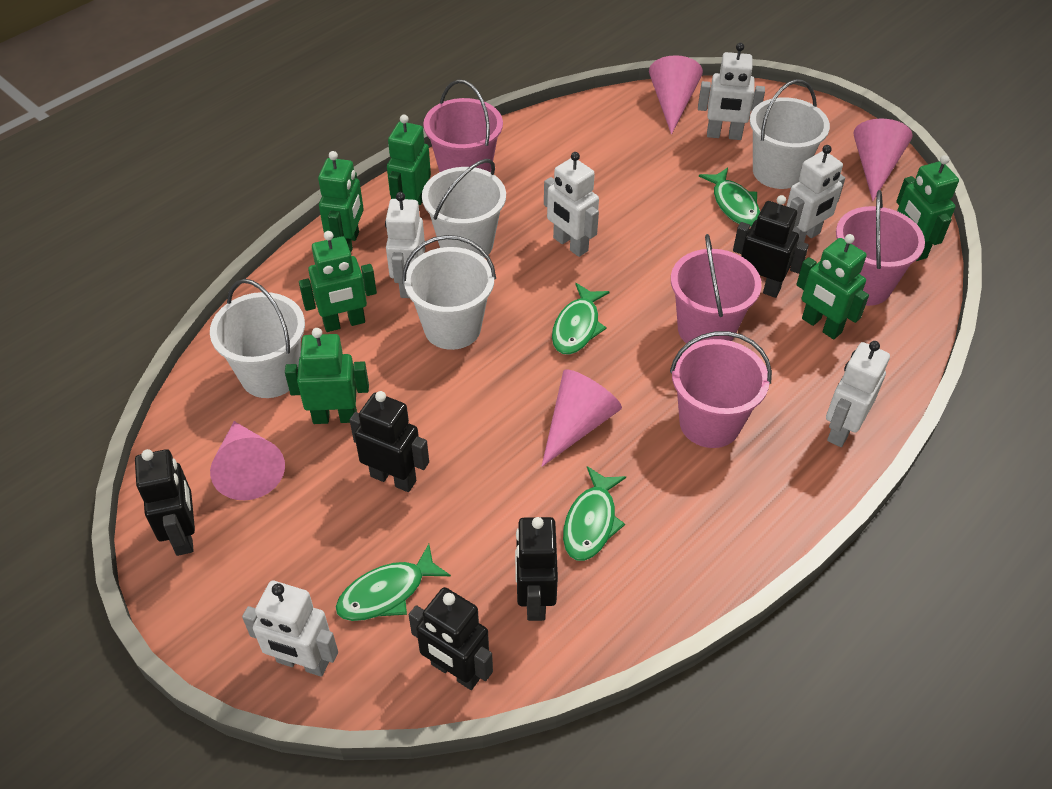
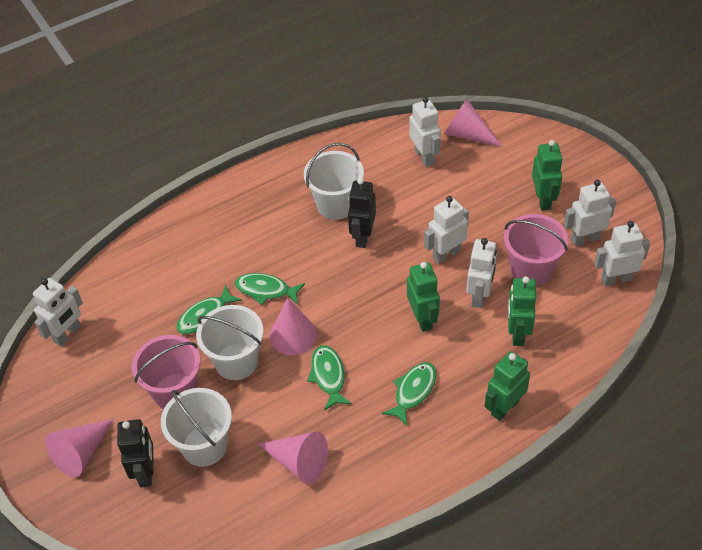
black robot: 5 -> 2
green robot: 6 -> 4
pink bucket: 4 -> 2
white bucket: 4 -> 3

